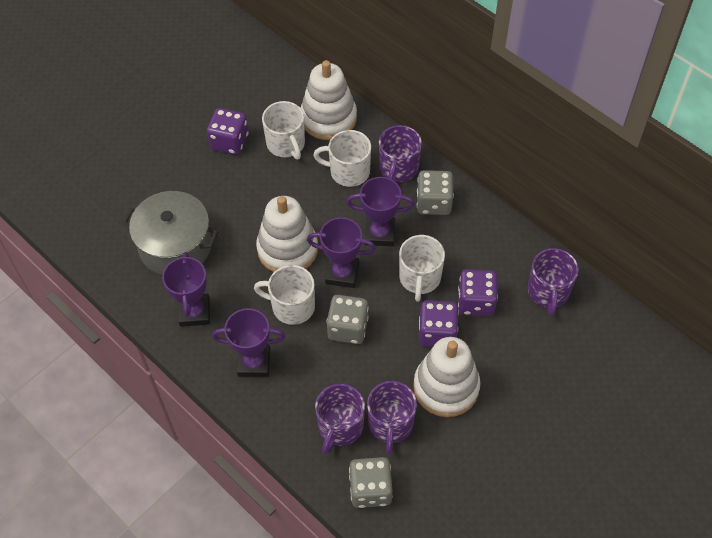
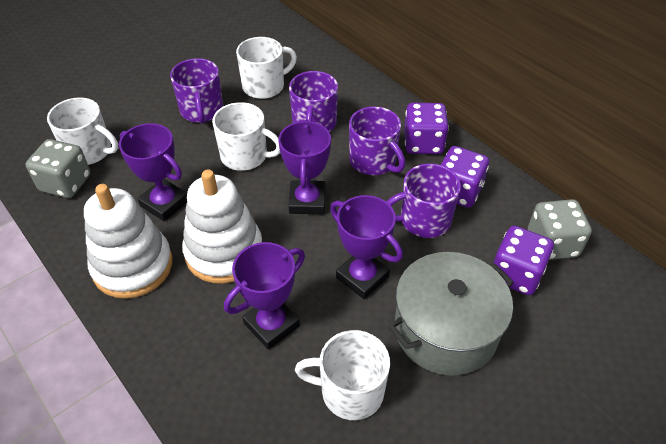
grey dice: 3 -> 2
white stacking toy: 3 -> 2

